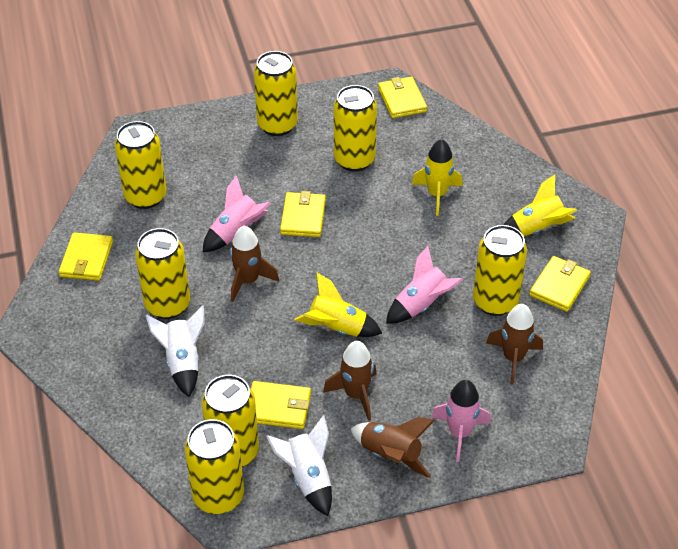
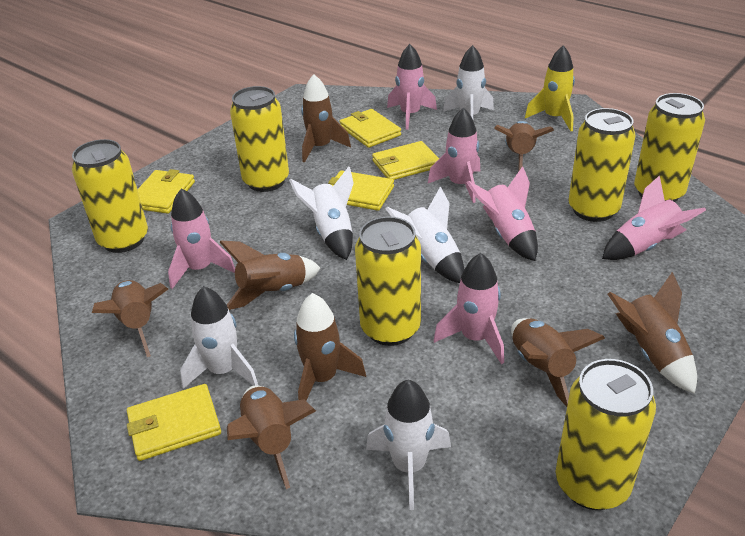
brown rocket: 4 -> 8
pink rocket: 3 -> 6
white rocket: 2 -> 5
yellow can: 7 -> 6
yellow rocket: 3 -> 1

